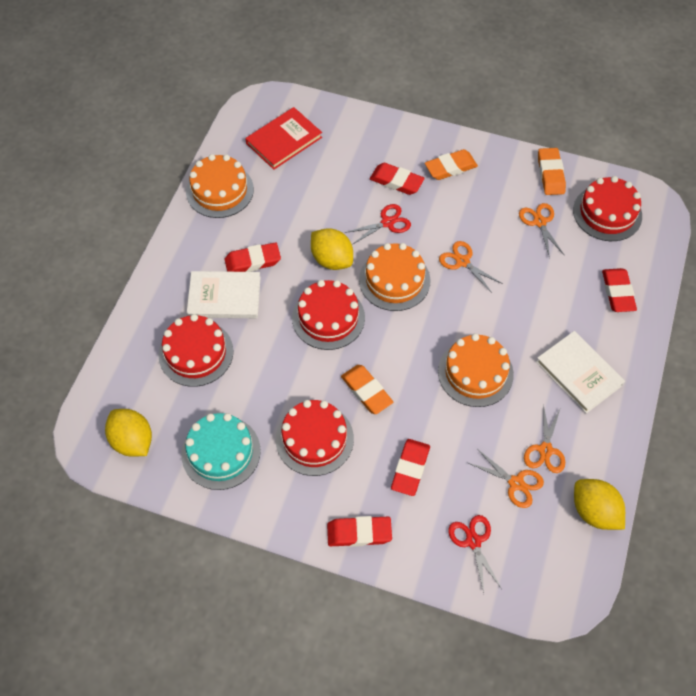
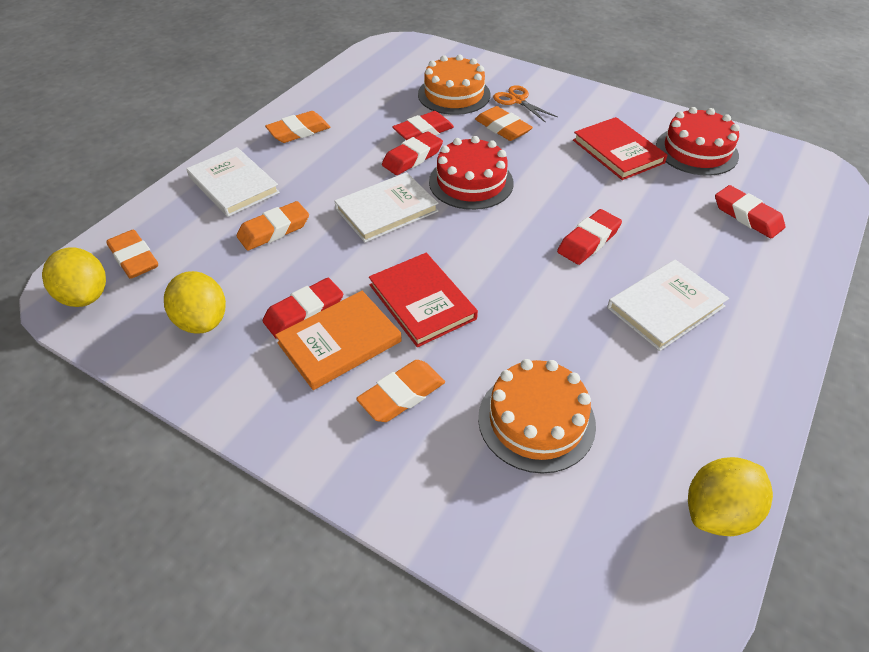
orange book: 0 -> 1
orange cake: 3 -> 2
orange eraser: 3 -> 5
orange scissors: 4 -> 1
red book: 1 -> 2
red cake: 4 -> 2
red scissors: 2 -> 0
turquoise cake: 1 -> 0
white book: 2 -> 3

